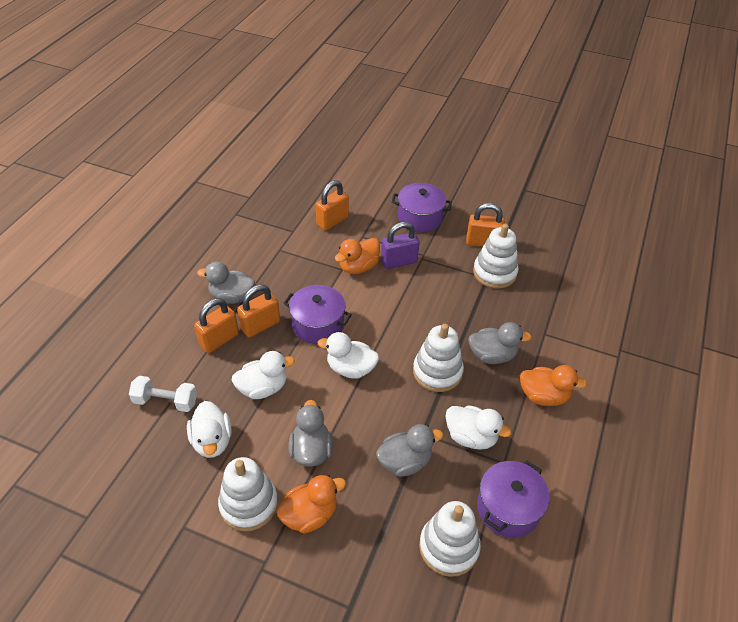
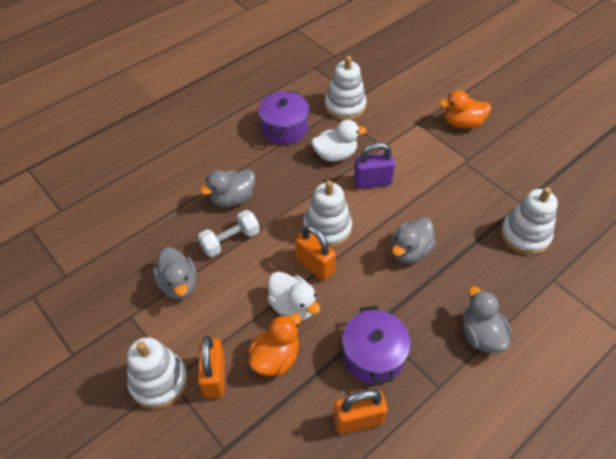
orange duck: 3 -> 2
orange padlock: 4 -> 3
purple pot: 3 -> 2
white duck: 4 -> 2

